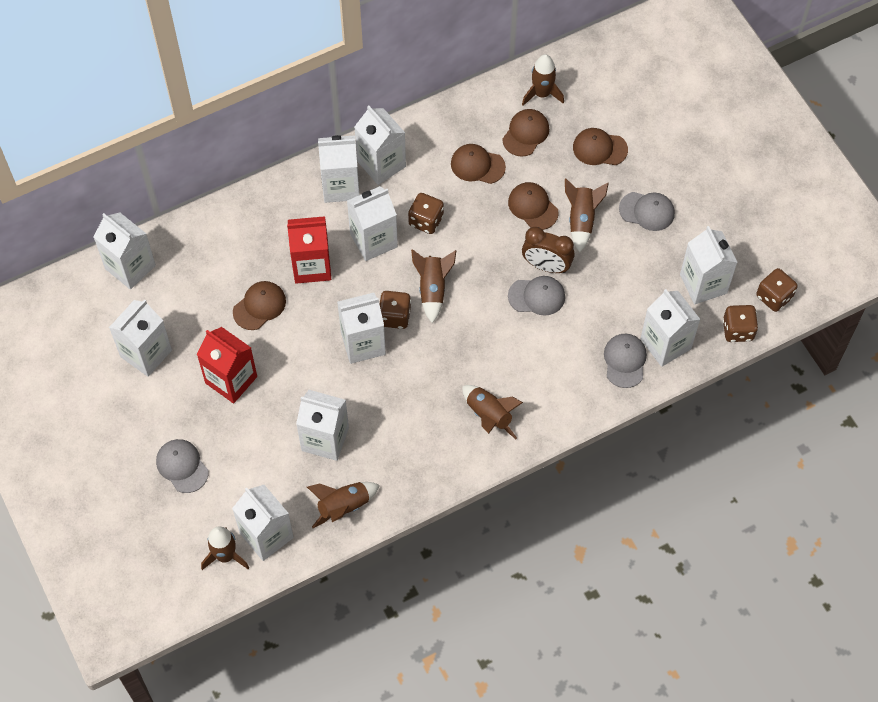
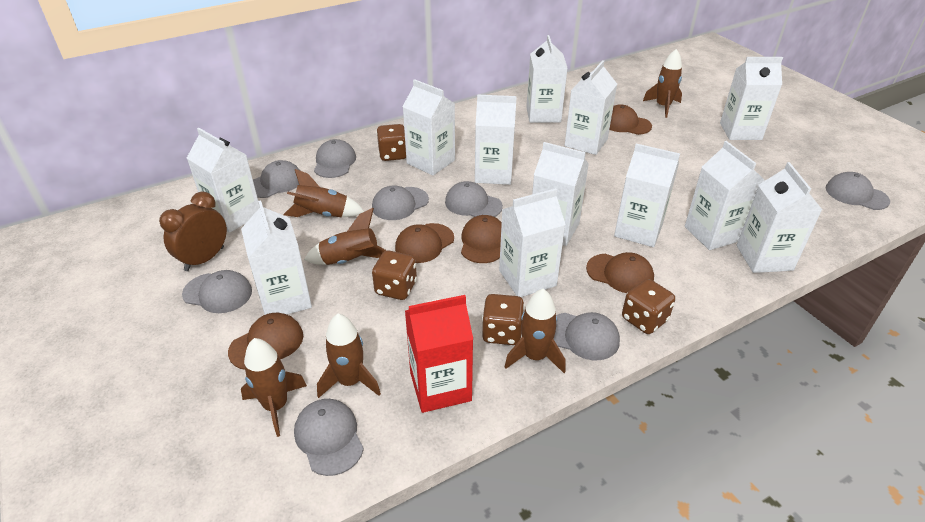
grey cap: 4 -> 8
red carton: 2 -> 1
white carton: 10 -> 12

